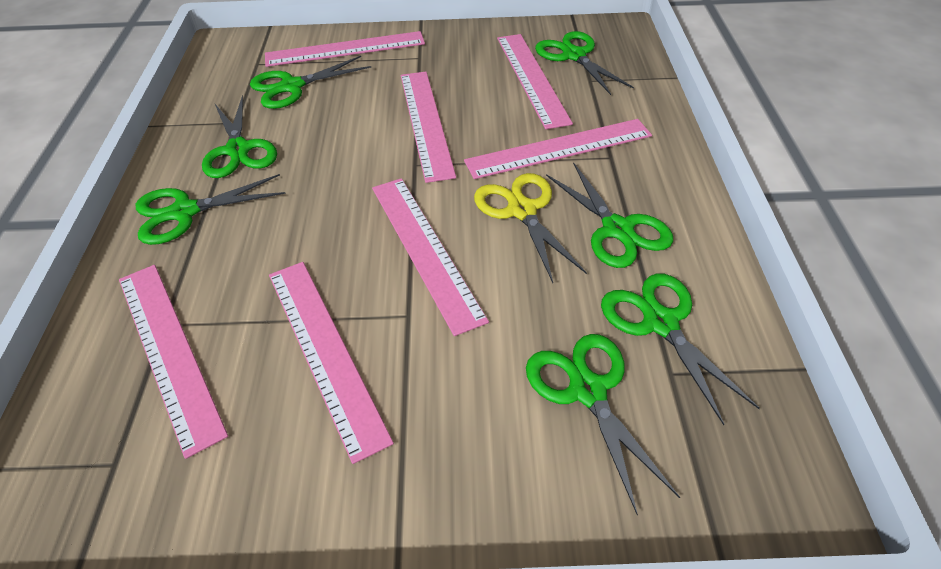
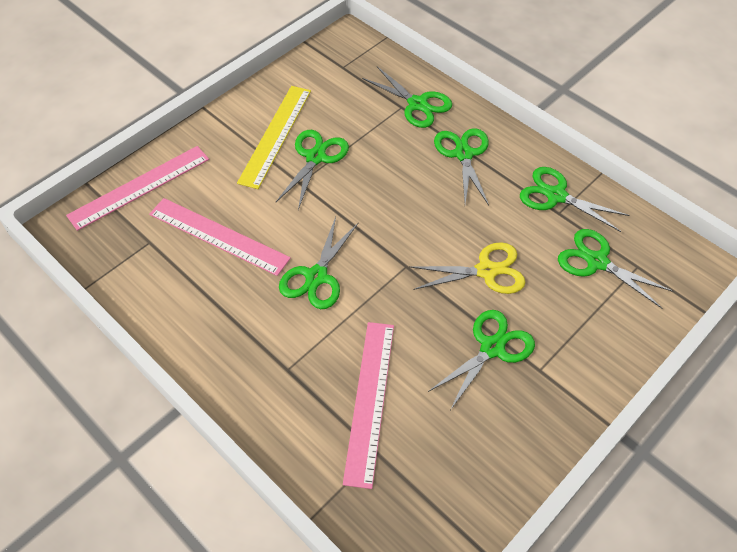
pink ruler: 7 -> 3
yellow ruler: 0 -> 1

